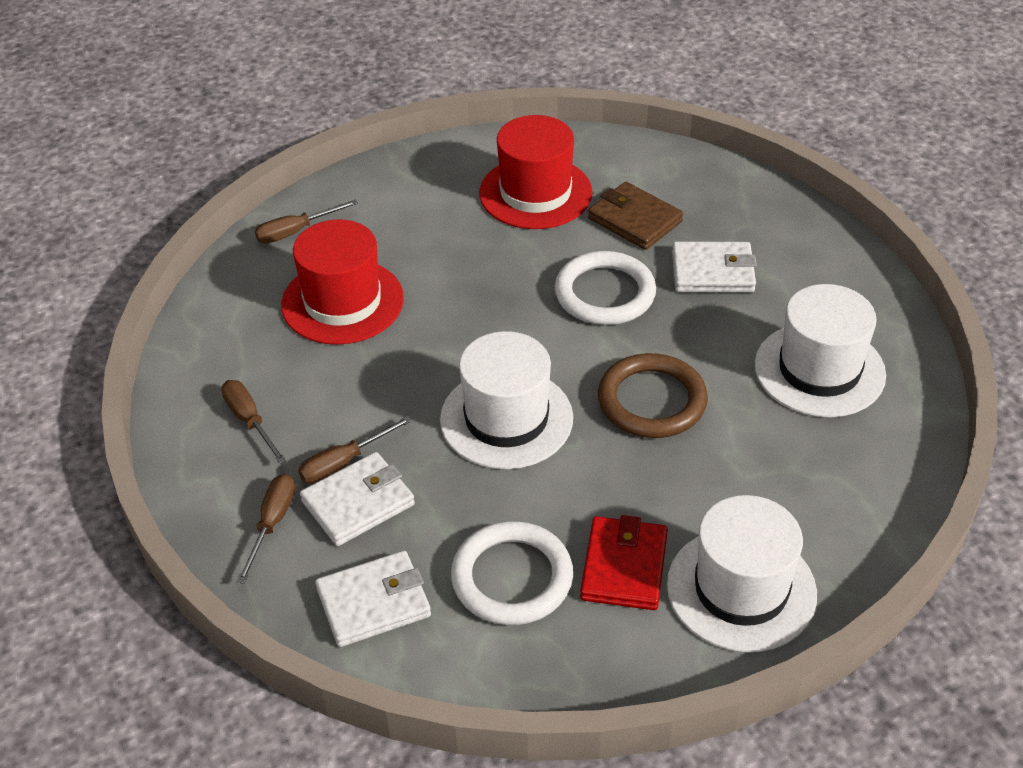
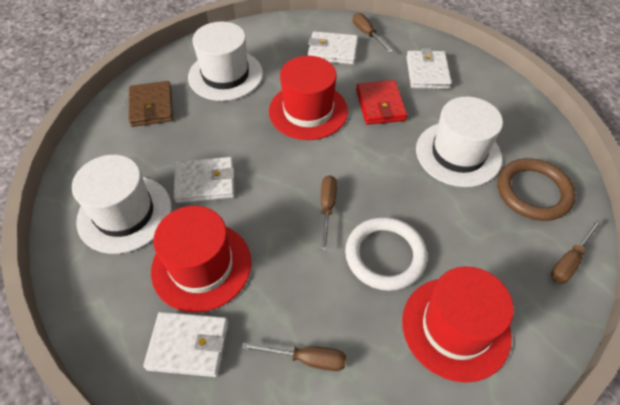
red hat: 2 -> 3
white ring: 2 -> 1
white wallet: 3 -> 4

